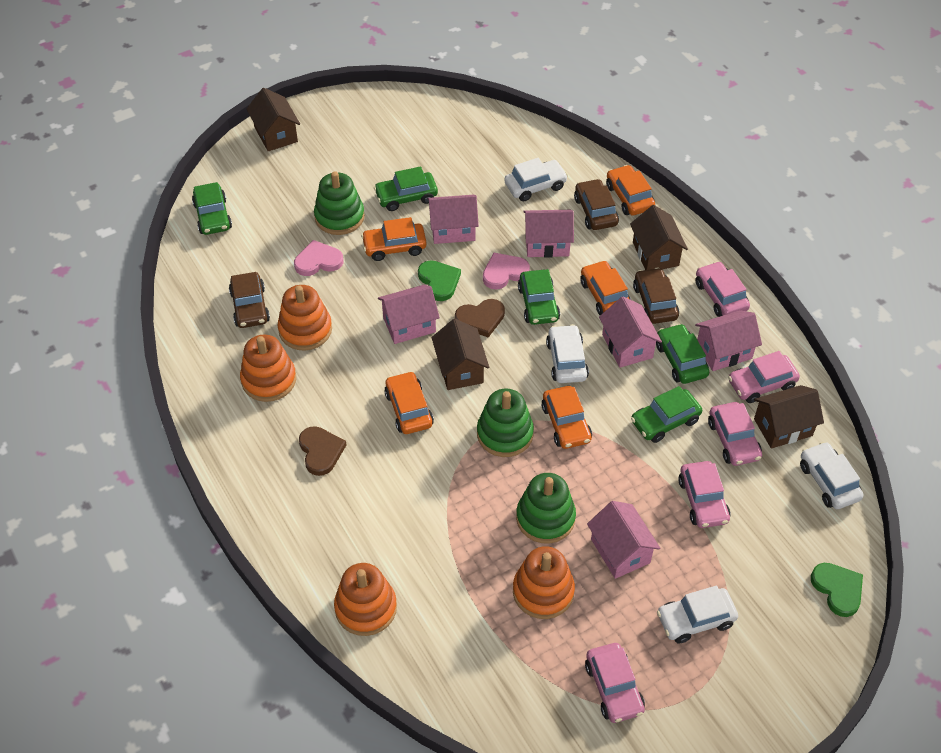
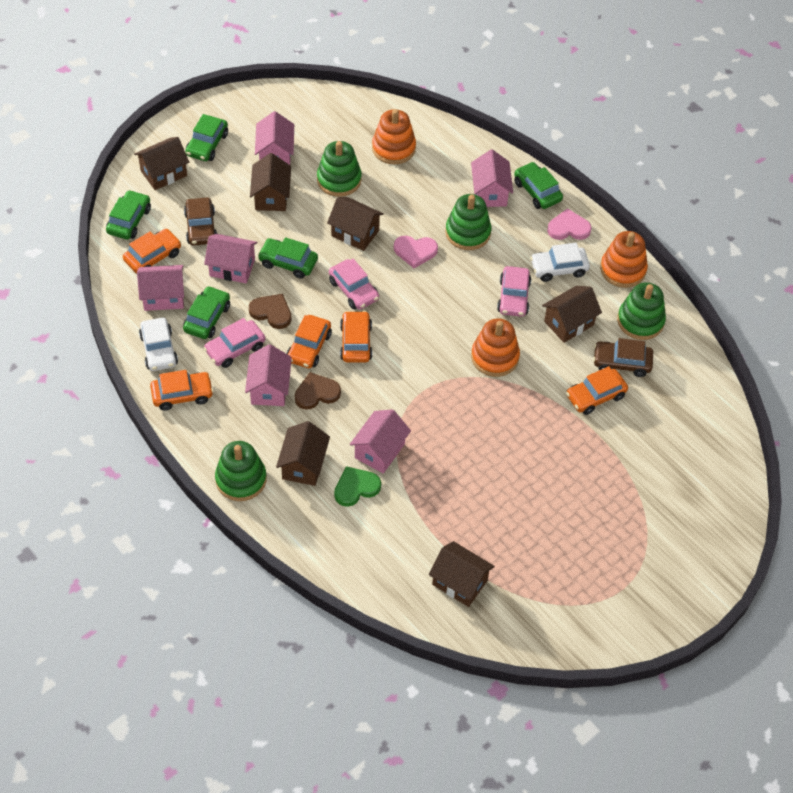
brown car: 3 -> 2
brown house: 4 -> 6
green heart: 2 -> 1
green stacking toy: 3 -> 4
orange stacking toy: 4 -> 3
pink car: 5 -> 3
white car: 4 -> 2

